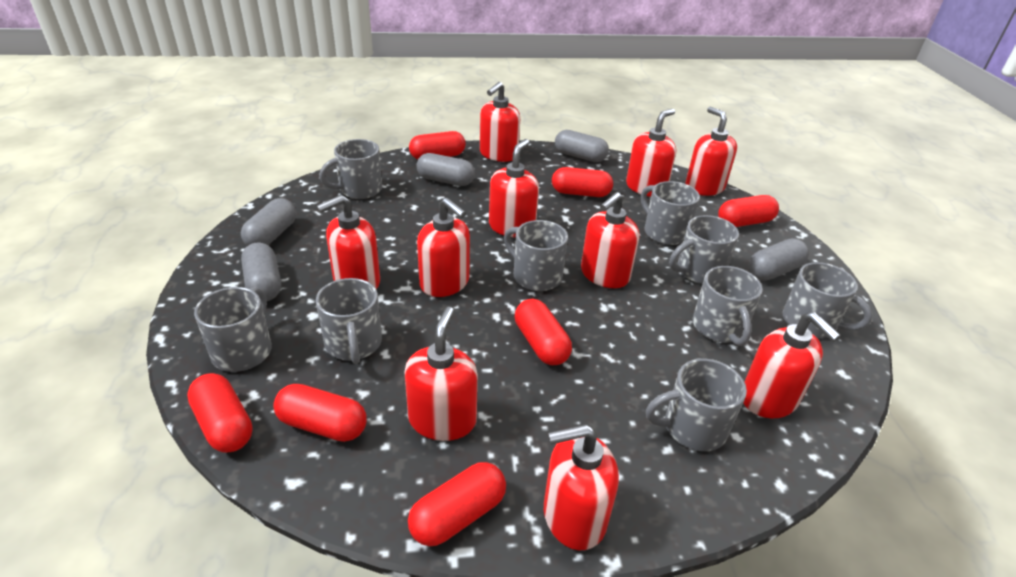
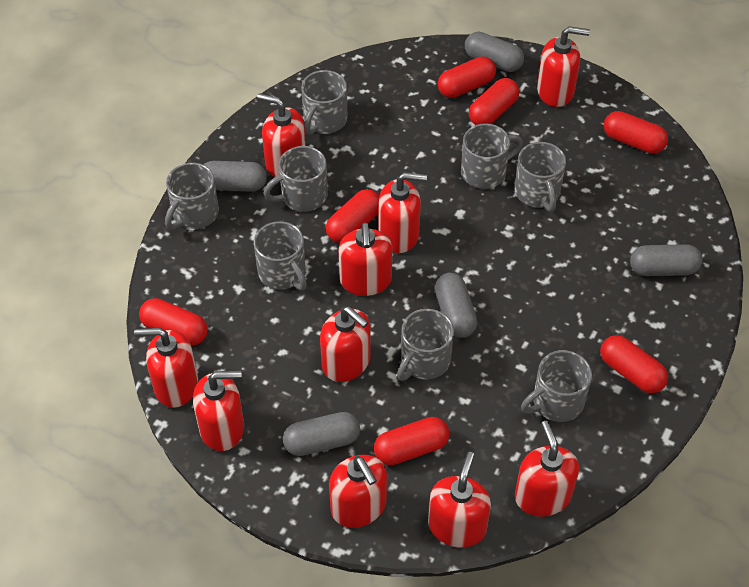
grey mug: 9 -> 8

